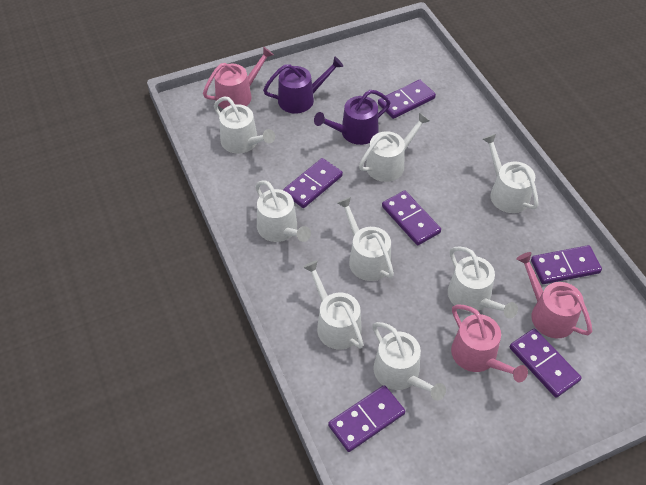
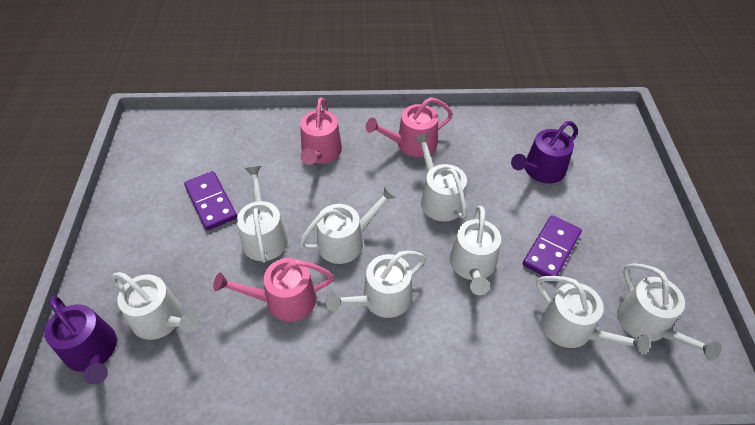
purple domino: 6 -> 2

